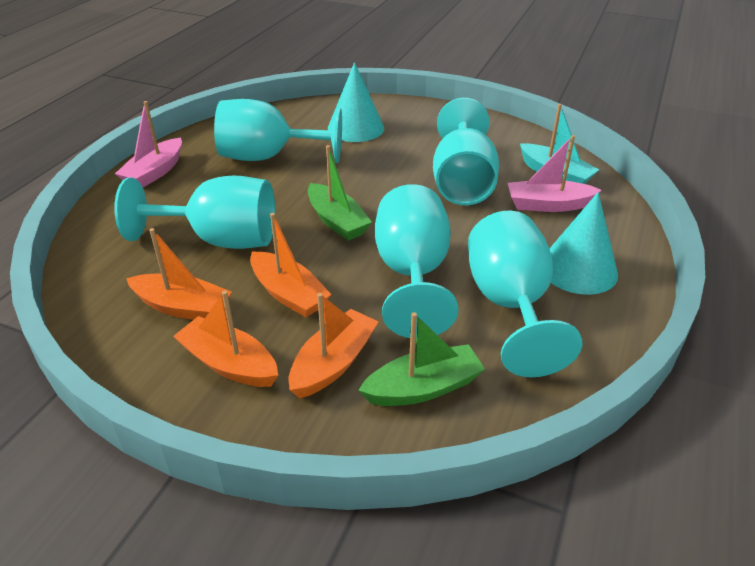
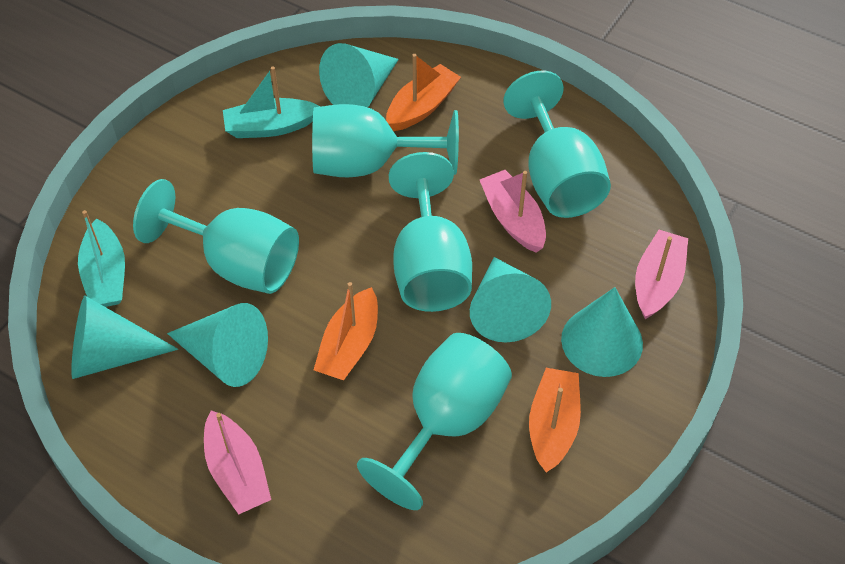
green boat: 2 -> 0
orange boat: 4 -> 3
pink boat: 2 -> 3
turquoise boat: 1 -> 2
turquoise cone: 2 -> 5

